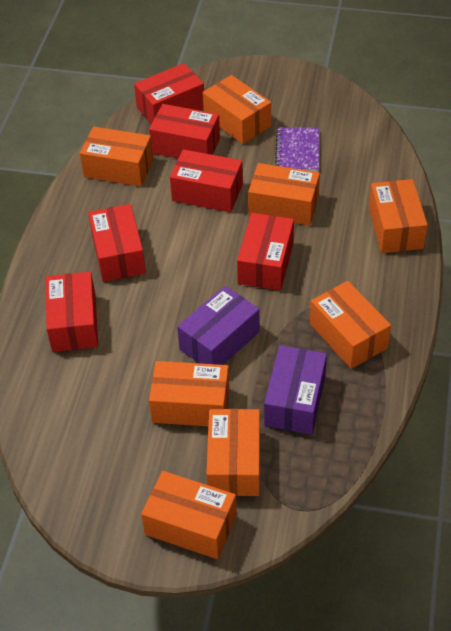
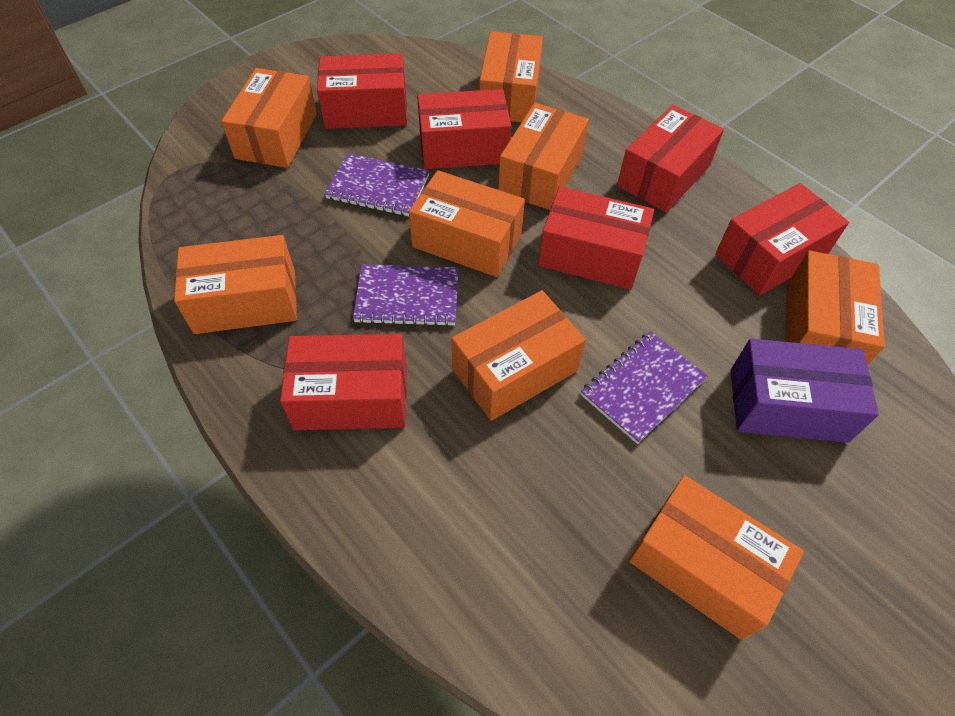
purple box: 2 -> 1
purple notebook: 1 -> 3

